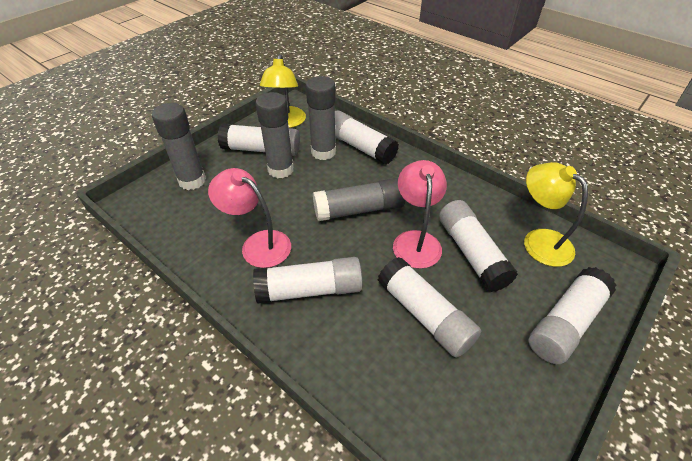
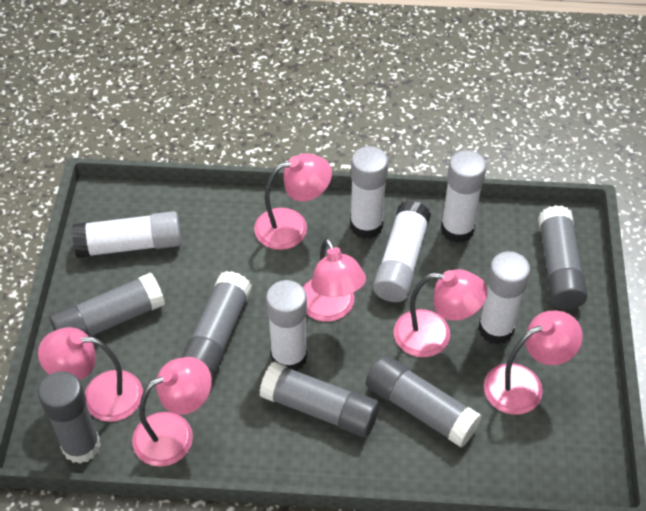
grey glue stick: 4 -> 6
pink lamp: 2 -> 6
yellow lamp: 2 -> 0

